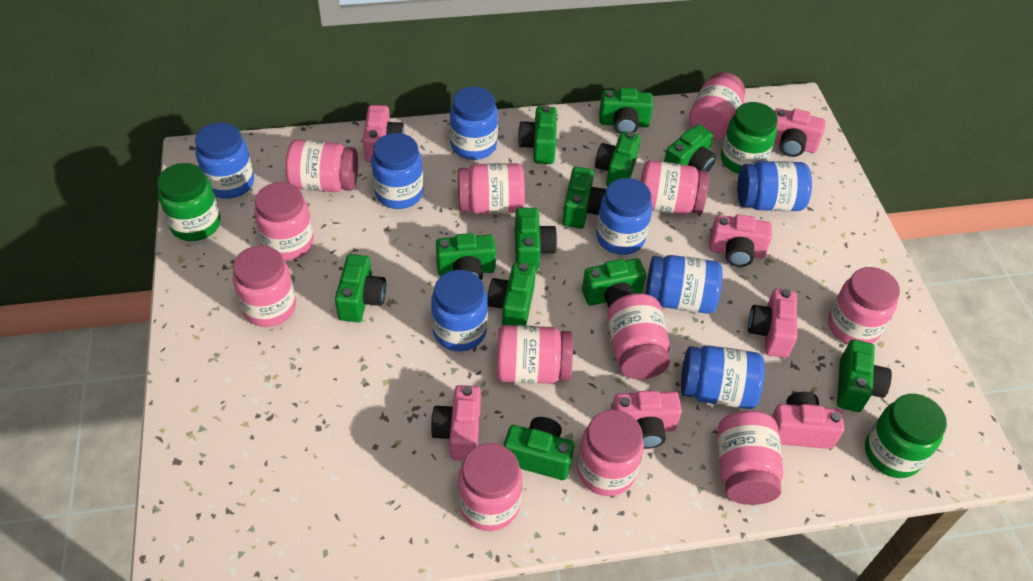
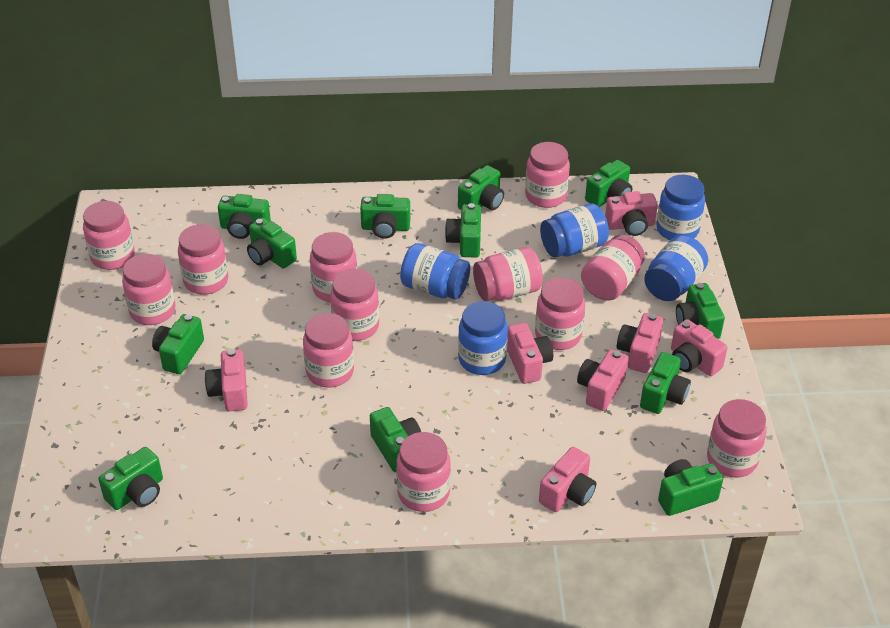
blue jar: 8 -> 5
green jar: 3 -> 0

